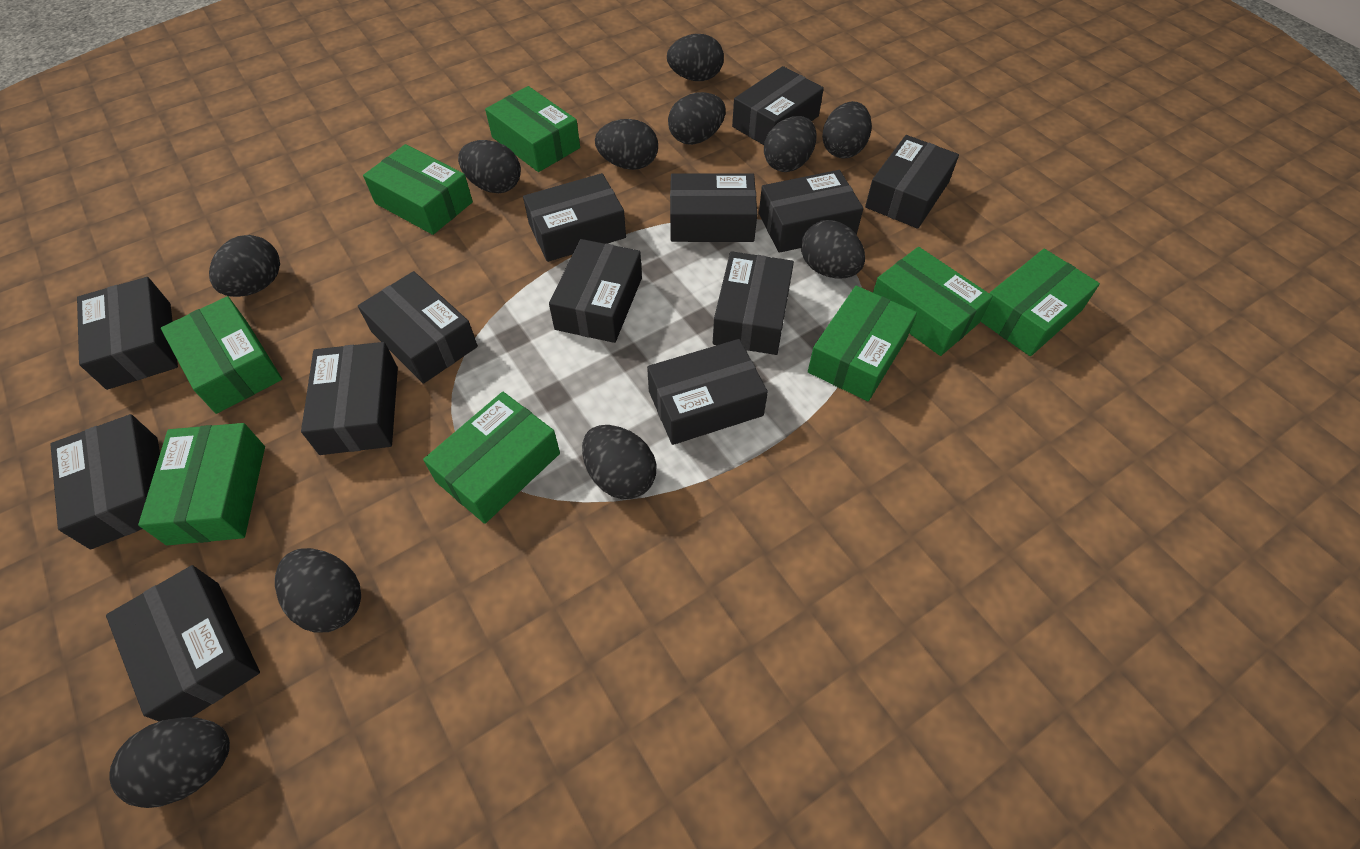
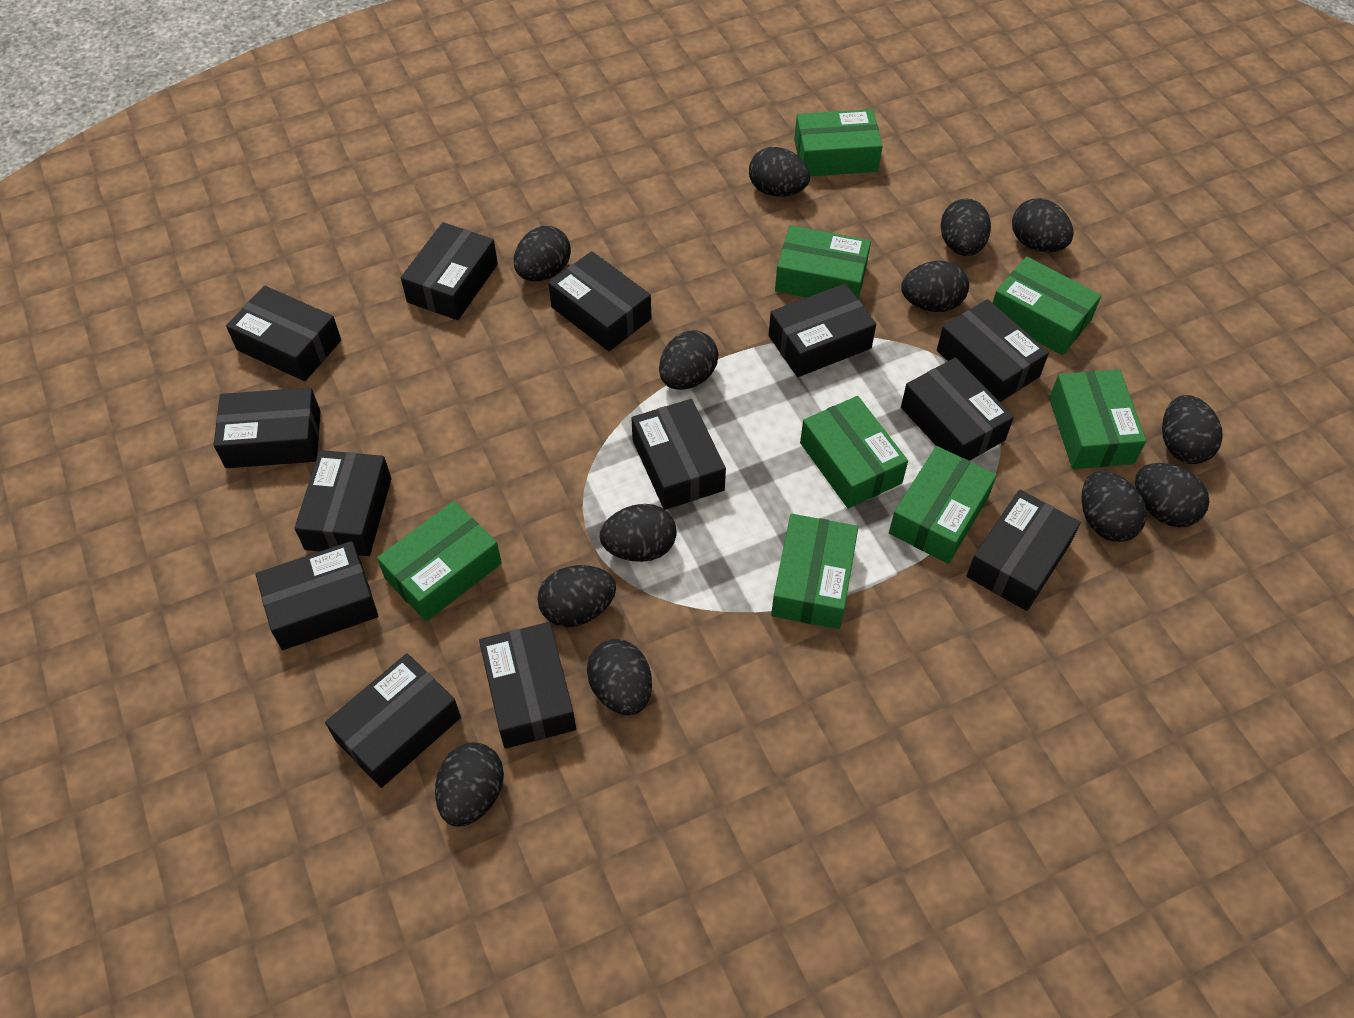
black egg: 11 -> 13

